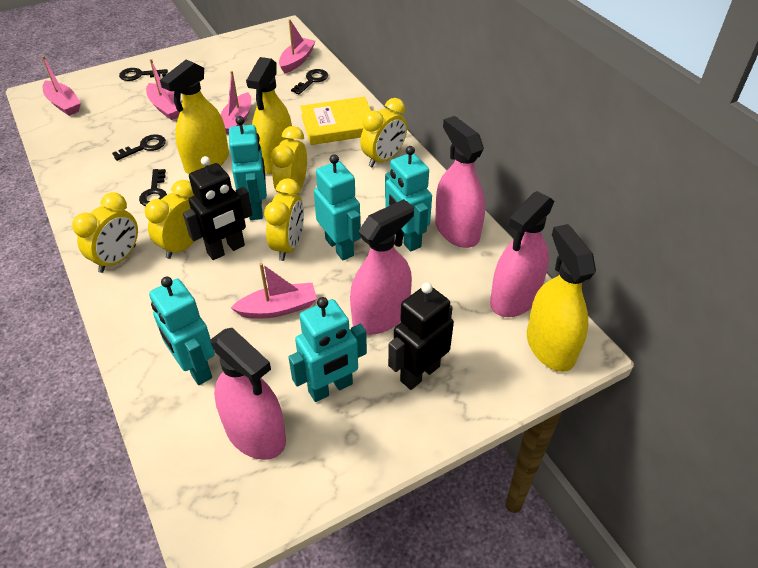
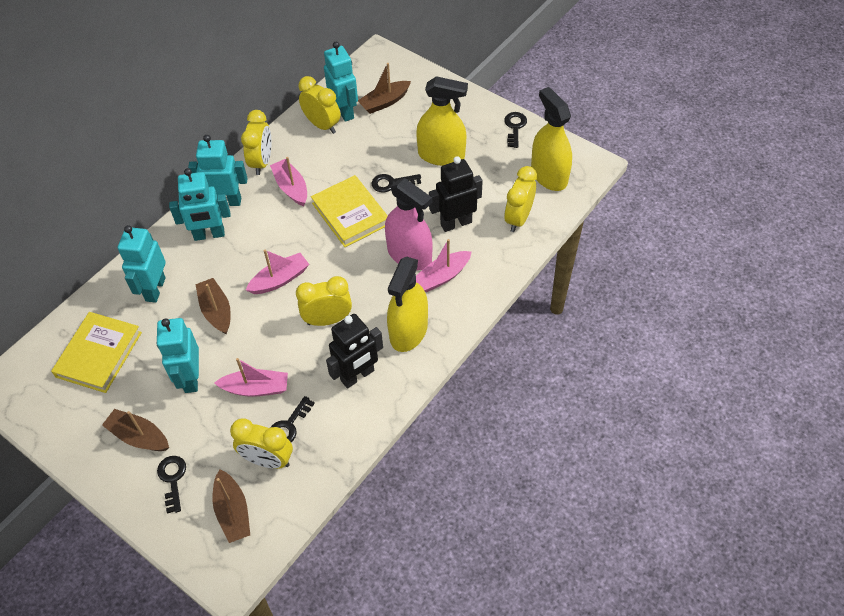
brown boat: 0 -> 4
pink boat: 5 -> 4
pink spray bottle: 4 -> 1
yellow book: 1 -> 2

